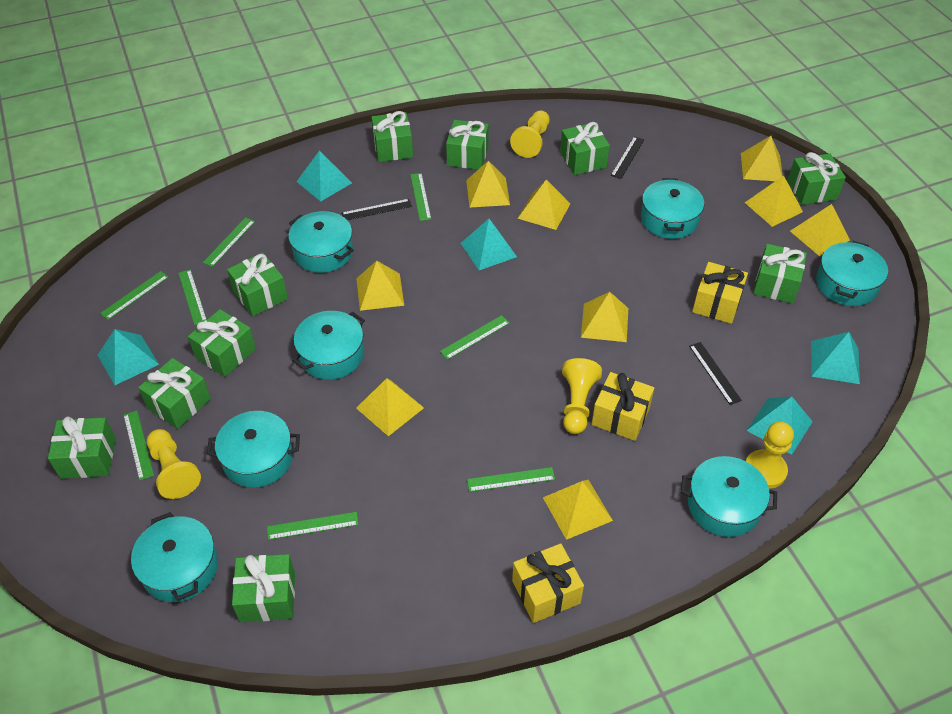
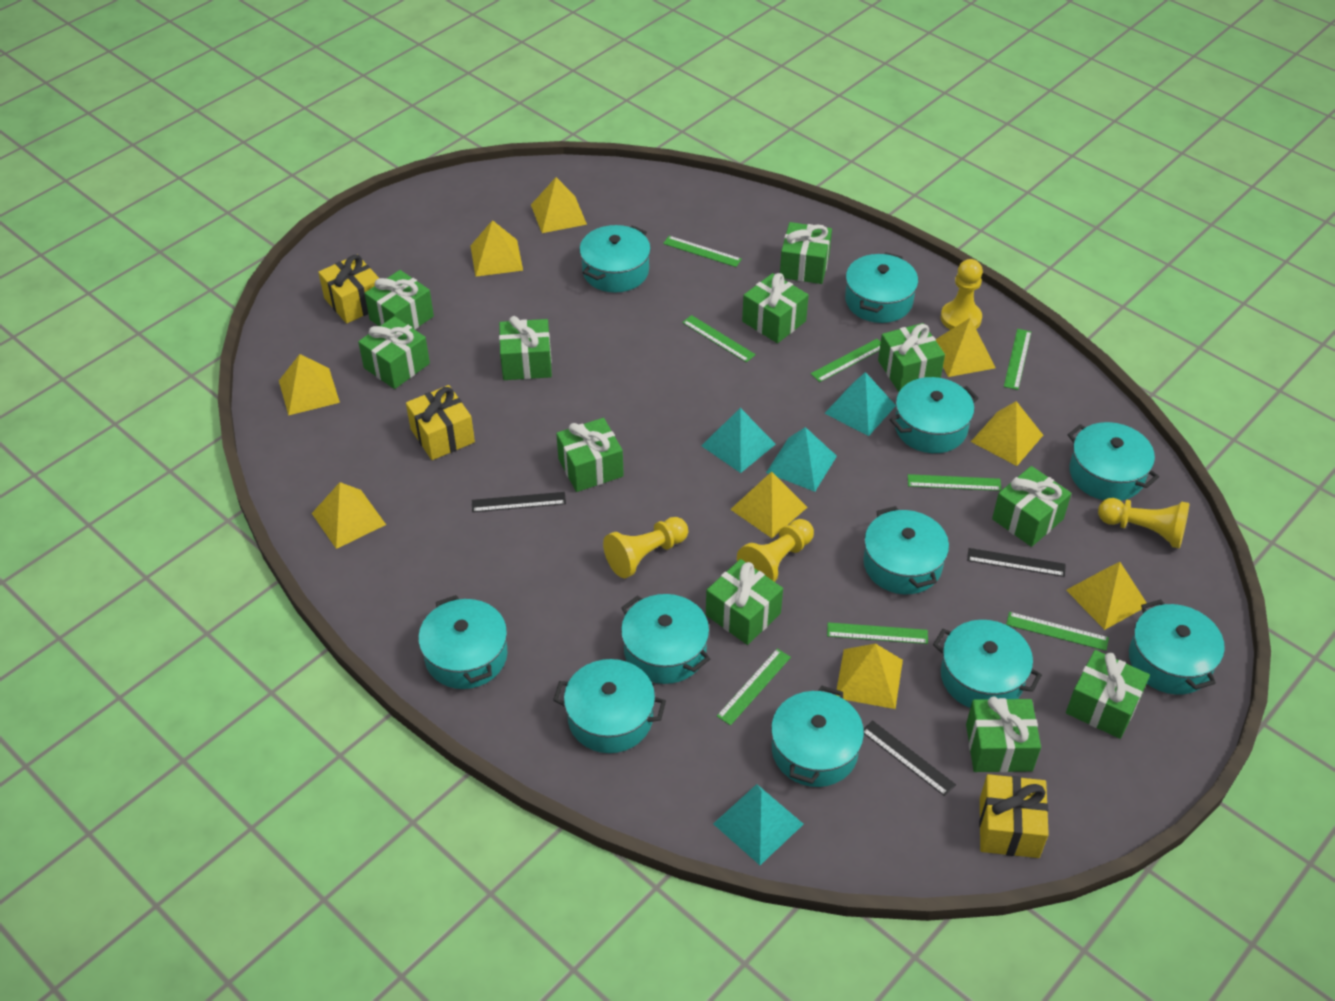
green gift: 10 -> 11
turquoise pot: 7 -> 11
turquoise pyramid: 5 -> 4

